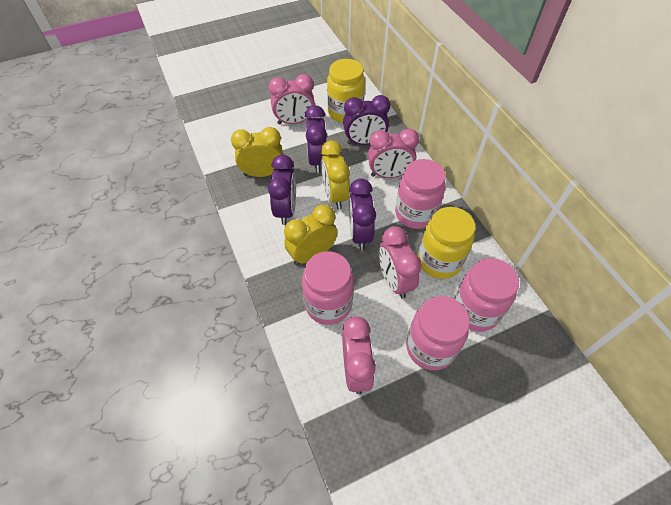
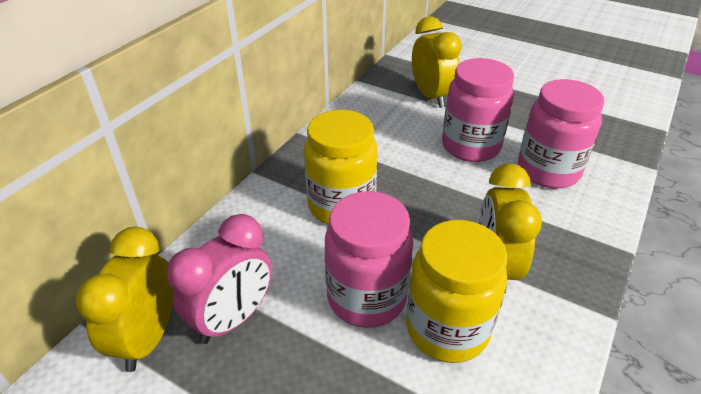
pink clock: 4 -> 1
pink jar: 4 -> 3
purple clock: 4 -> 0

